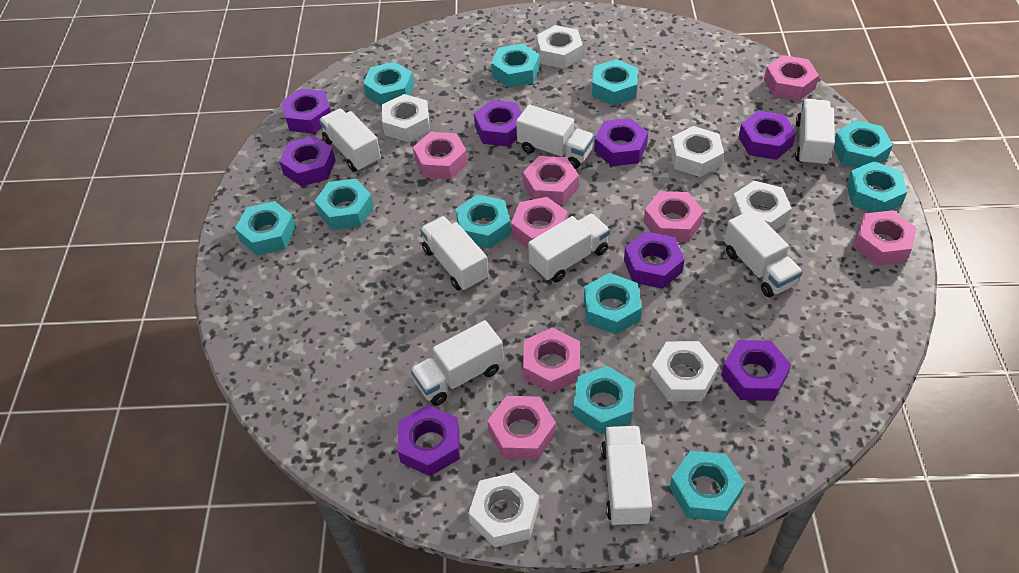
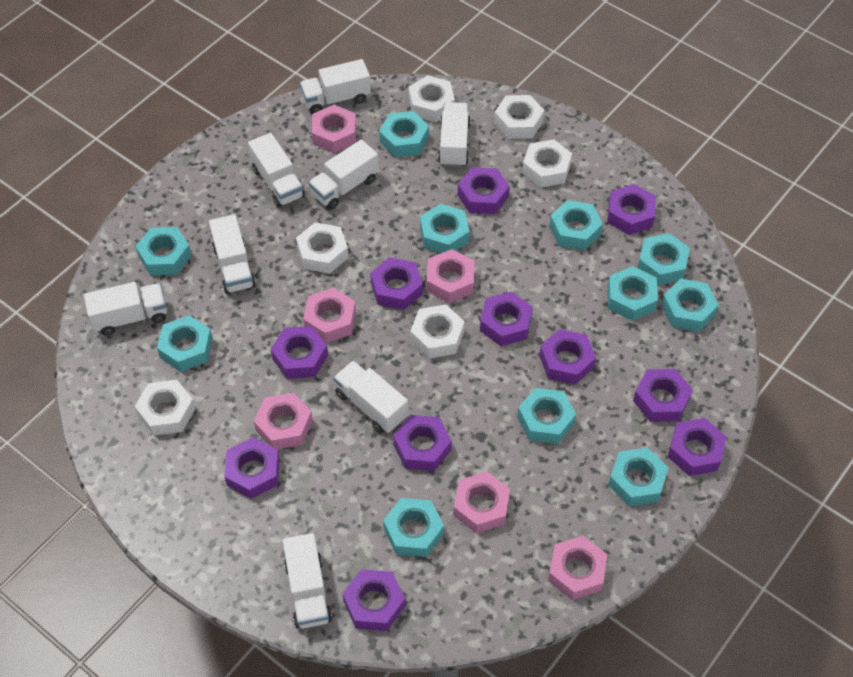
pink nut: 8 -> 6
purple nut: 8 -> 11

